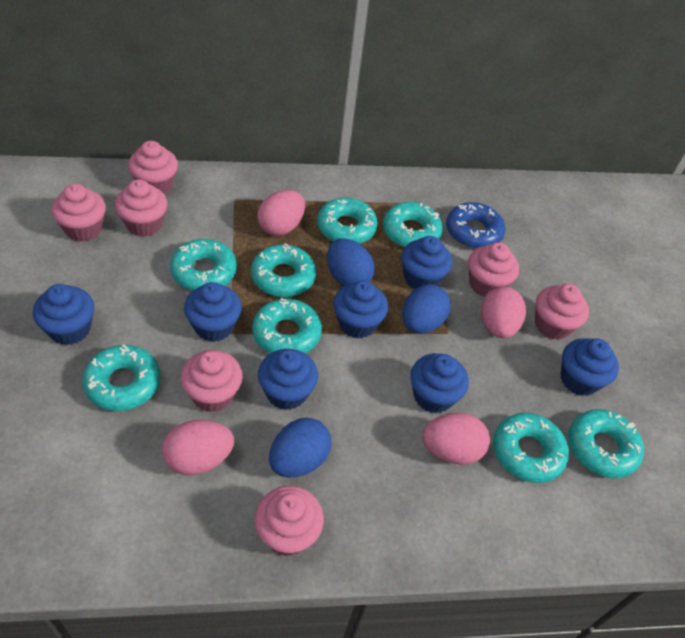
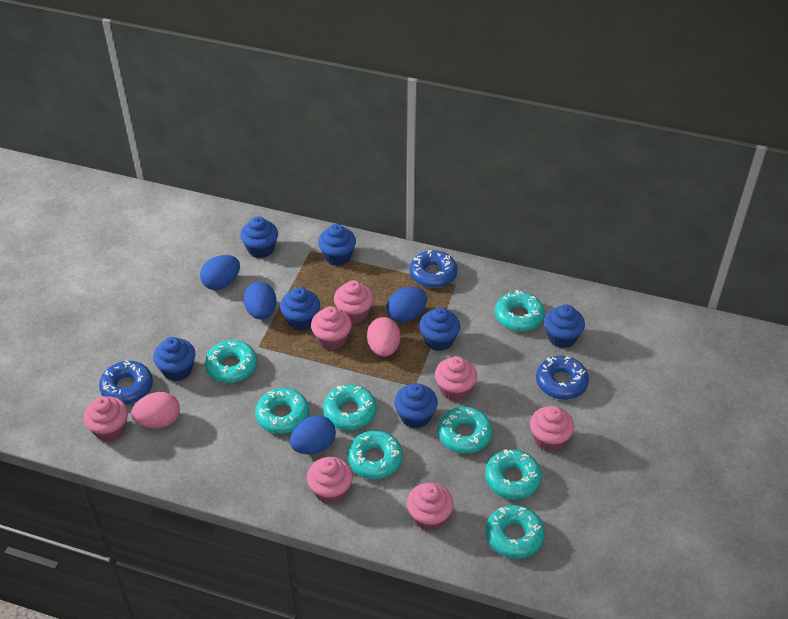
blue donut: 1 -> 3
blue egg: 3 -> 4
pink egg: 4 -> 2

